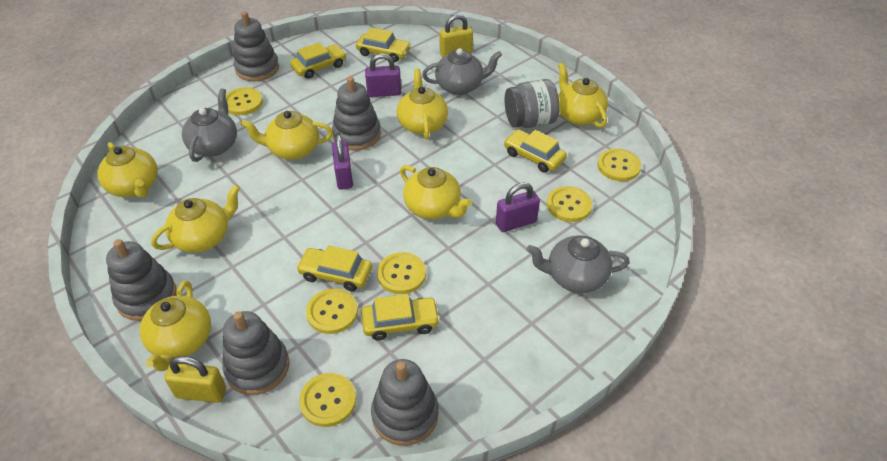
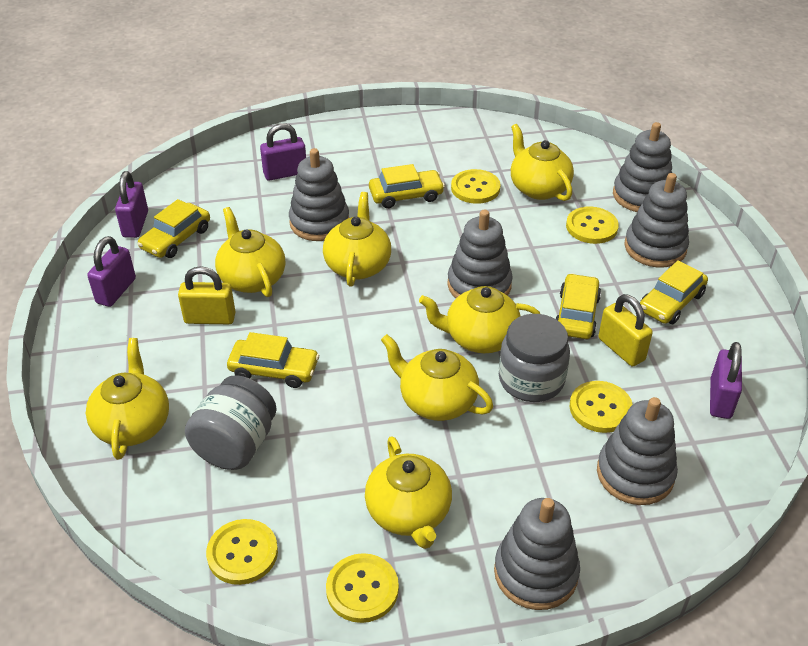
grey jar: 1 -> 2
grey stacking toy: 5 -> 6
grey teapot: 3 -> 0
purple padlock: 3 -> 4
yellow button: 6 -> 5

